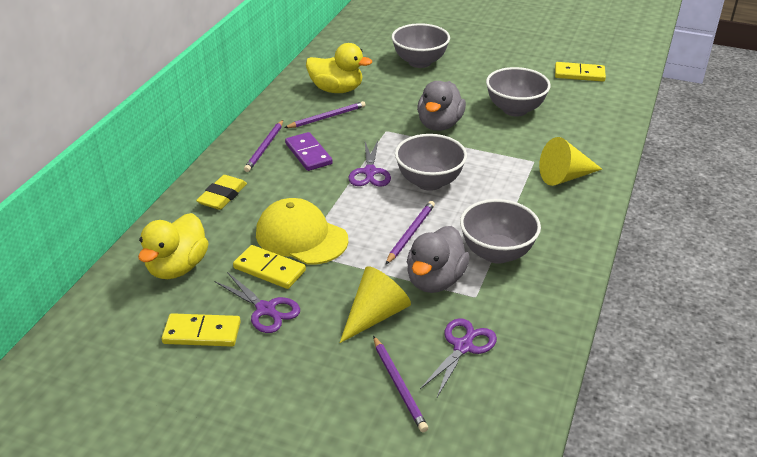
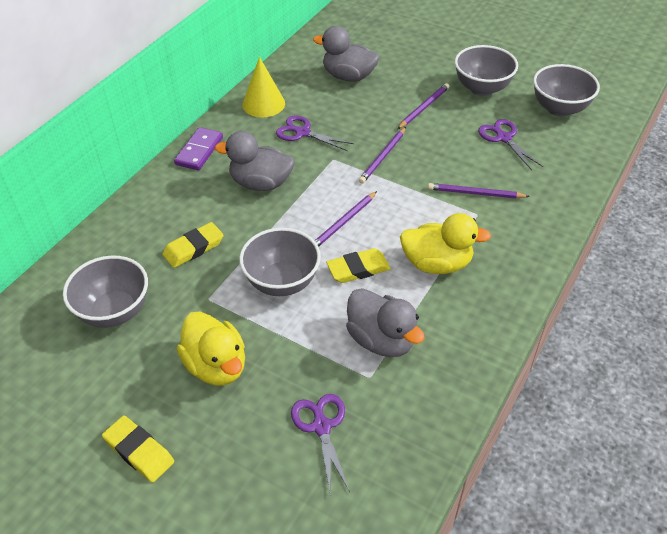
grey duck: 2 -> 3
yellow cap: 1 -> 0
yellow cone: 2 -> 1
yellow domino: 3 -> 0
yellow eraser: 1 -> 3

